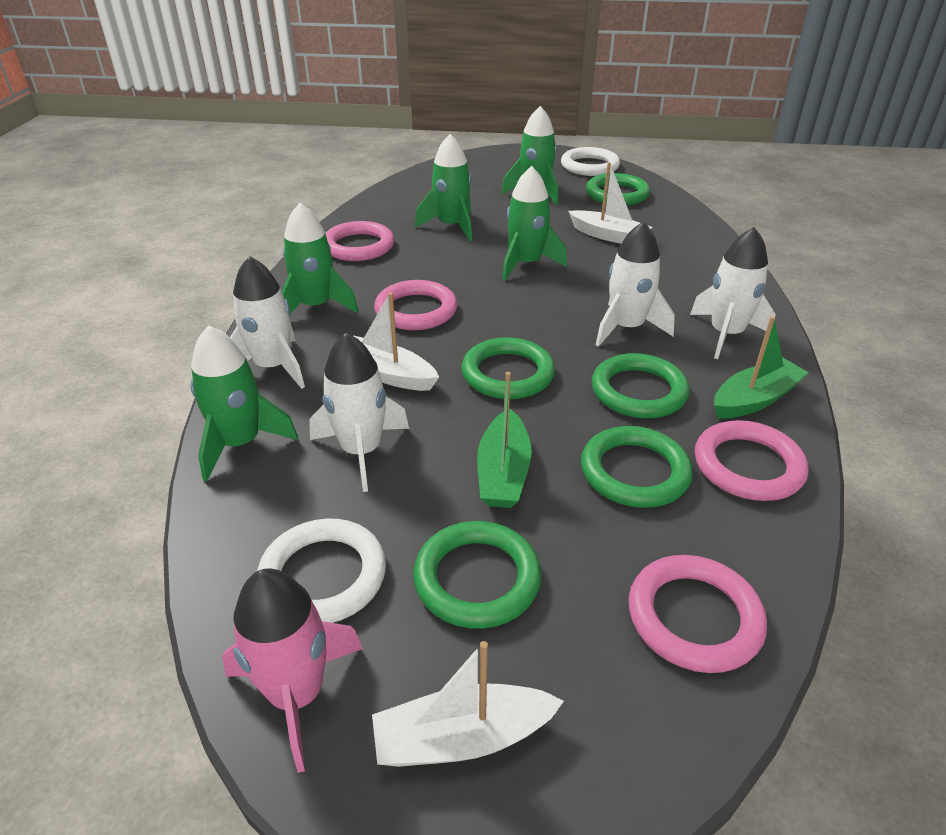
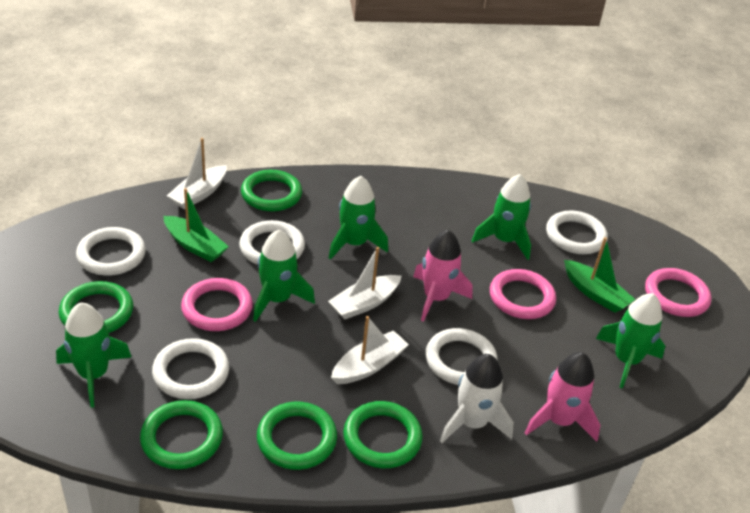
pink ring: 4 -> 3
pink rocket: 1 -> 2
white ring: 2 -> 5
white rocket: 4 -> 1

